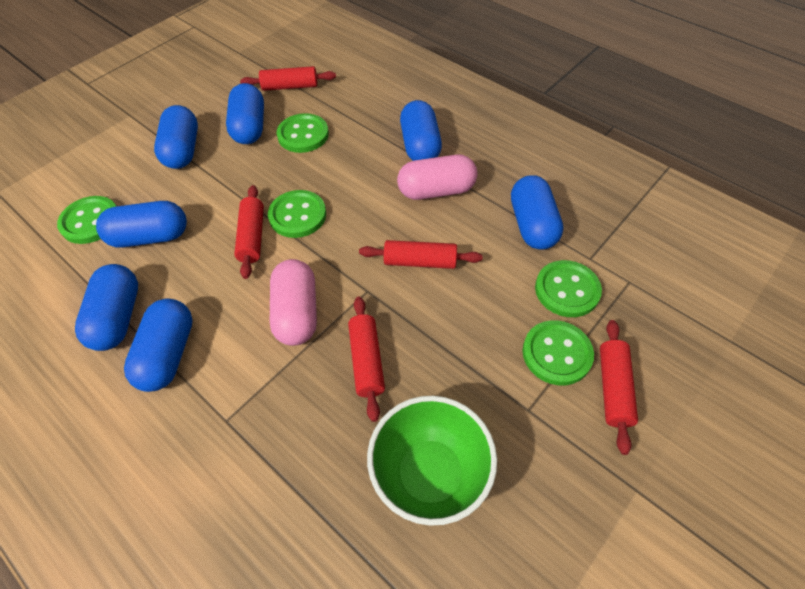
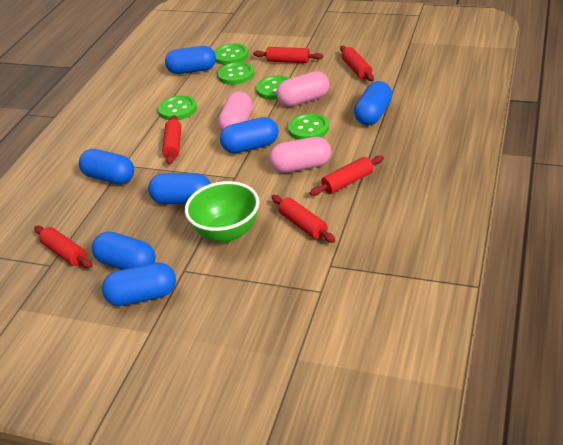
pink capsule: 2 -> 3
red rolling pin: 5 -> 6

